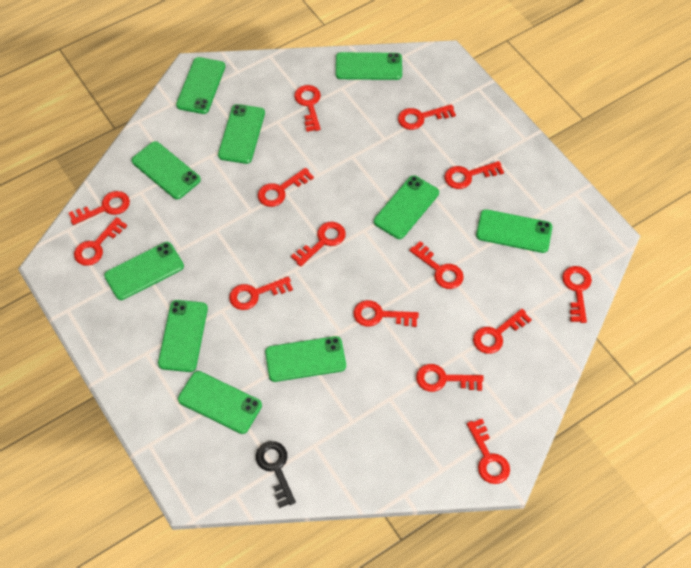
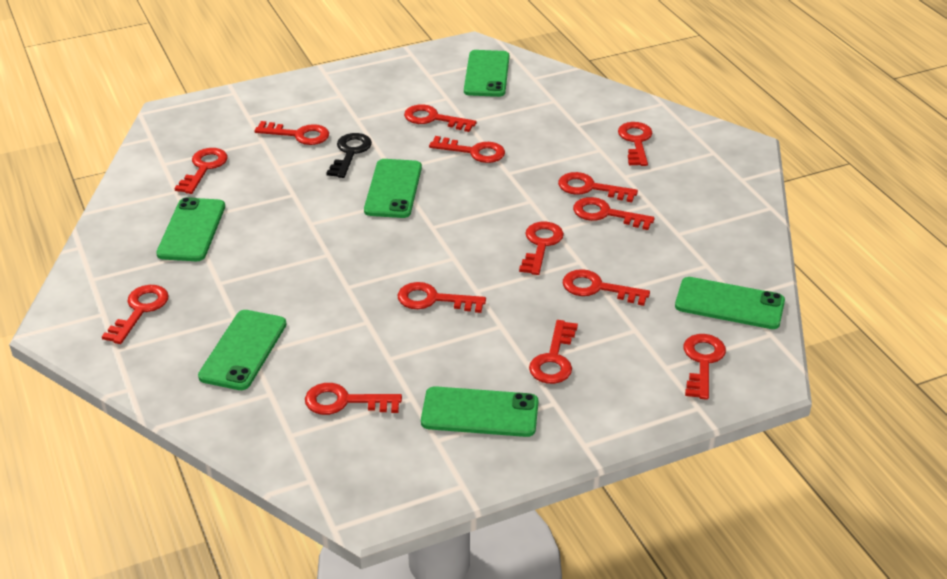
green phone: 10 -> 6

